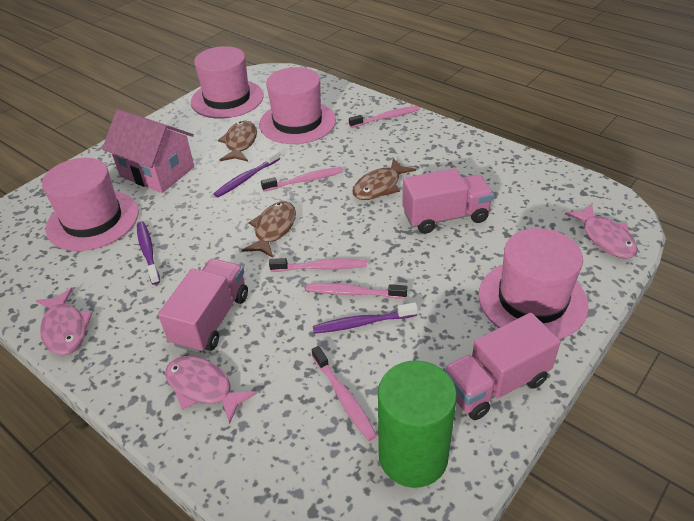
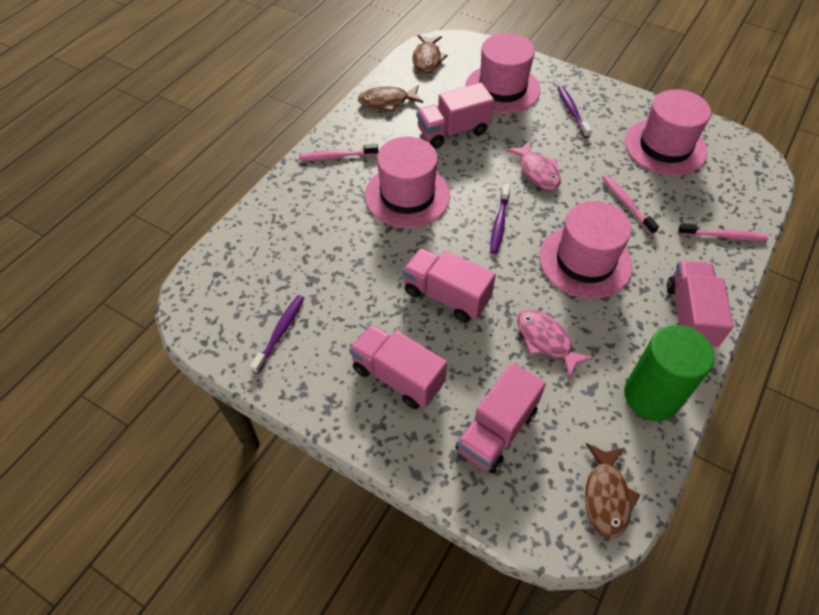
pink fish: 3 -> 2
pink house: 1 -> 0
pink toothbrush: 5 -> 3
pink truck: 3 -> 5

